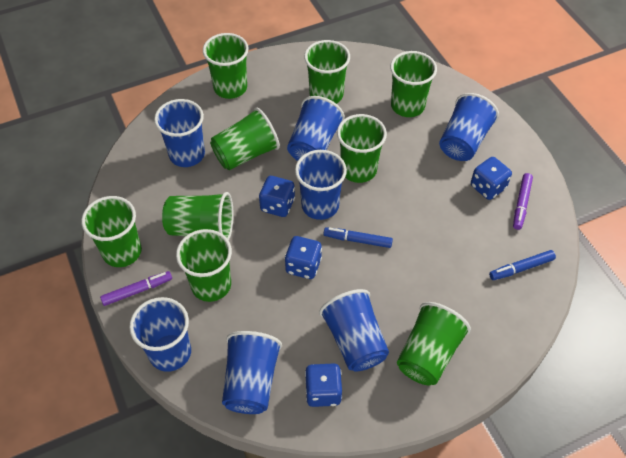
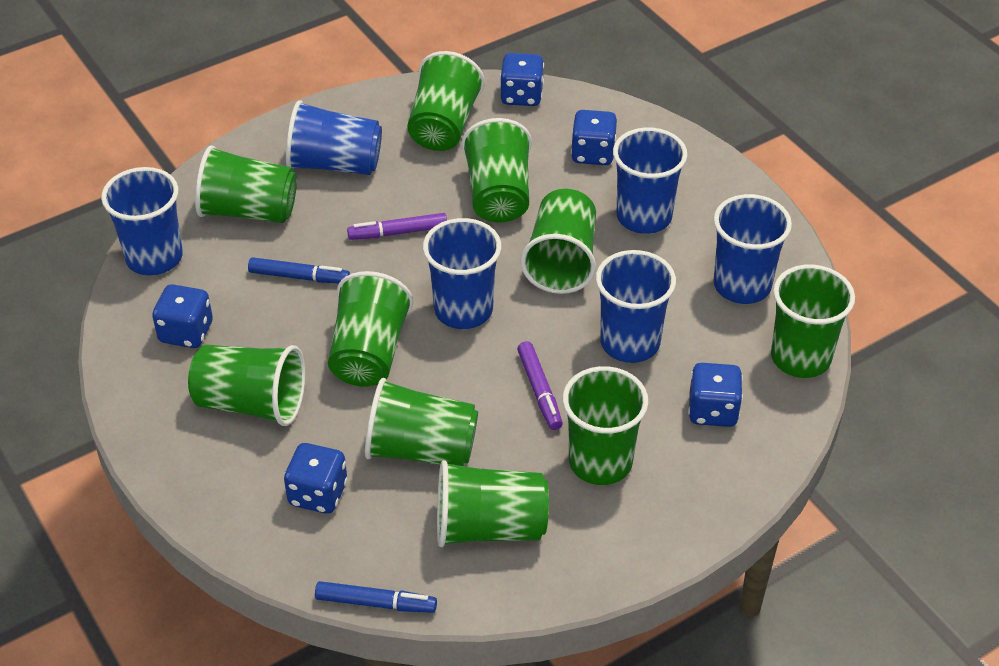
blue cup: 7 -> 6
blue dice: 4 -> 5
green cup: 9 -> 10

